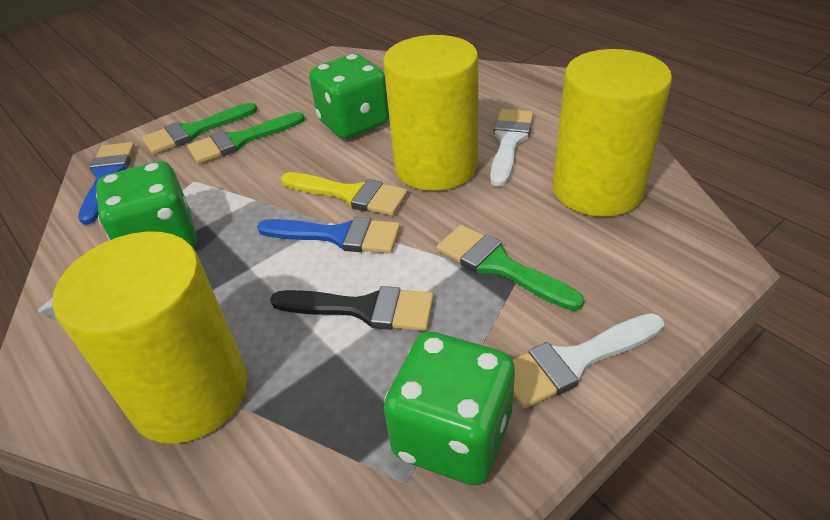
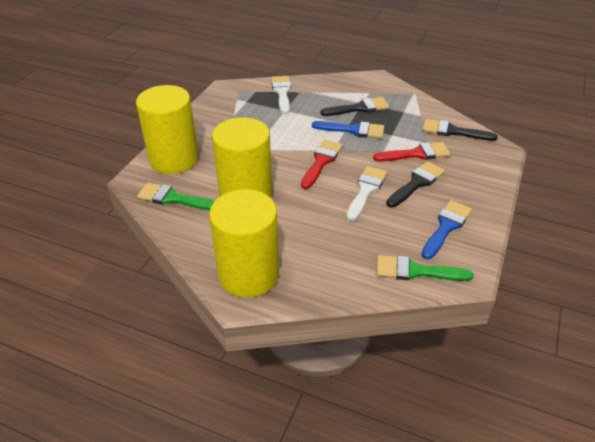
black brush: 1 -> 3
green brush: 3 -> 2
green dice: 3 -> 0
red brush: 0 -> 2
yellow brush: 1 -> 0

